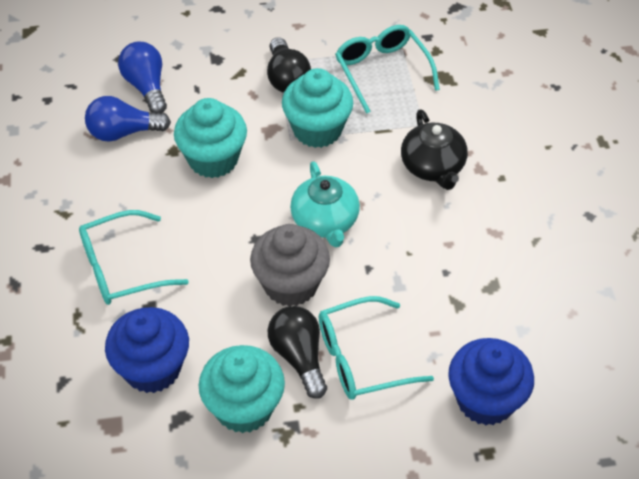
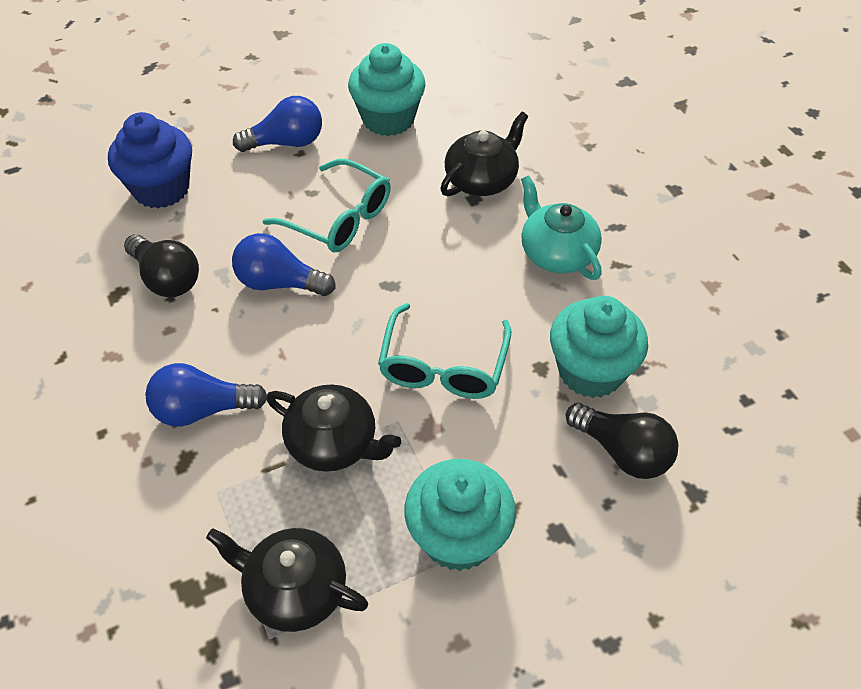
black teapot: 1 -> 3
blue cupcake: 2 -> 1
blue light bulb: 2 -> 3
grey cupcake: 1 -> 0
turquoise glasses: 3 -> 2

